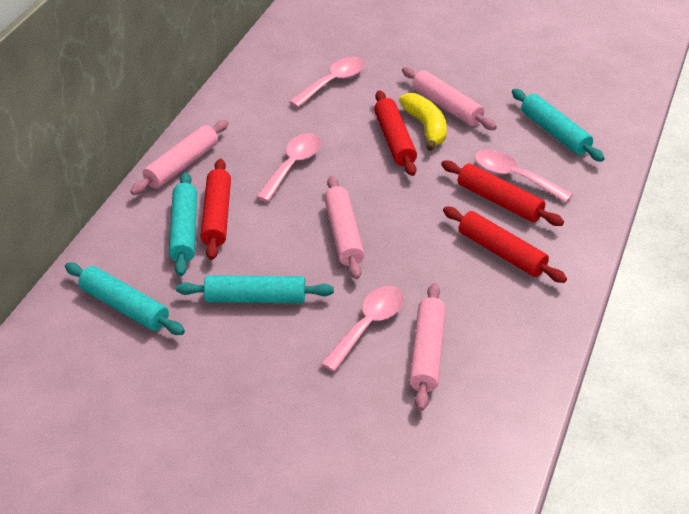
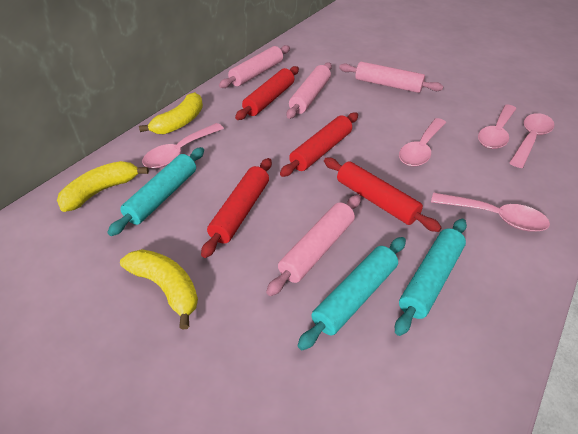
pink spoon: 4 -> 5
turquoise rolling pin: 4 -> 3
yellow banana: 1 -> 3

